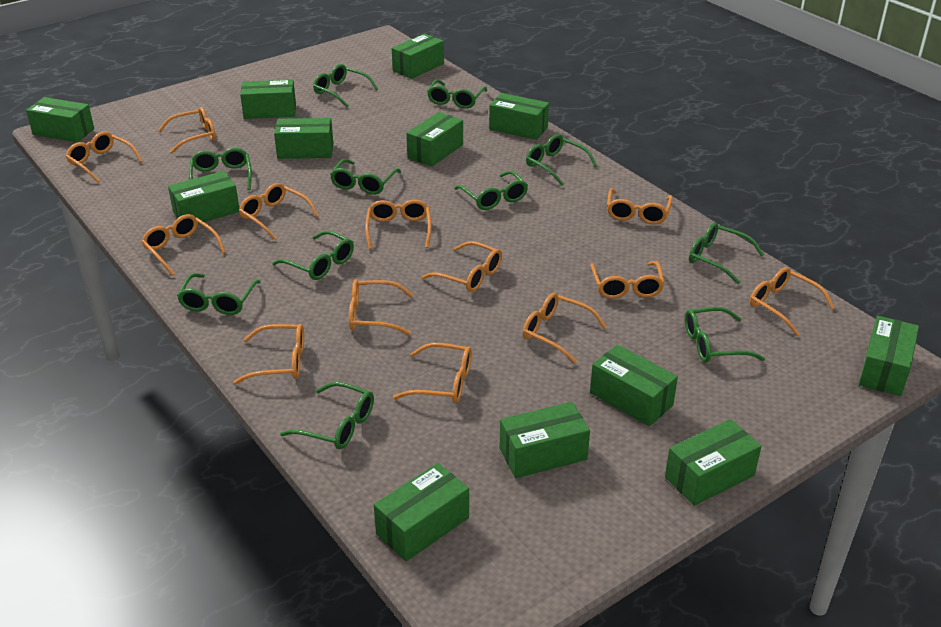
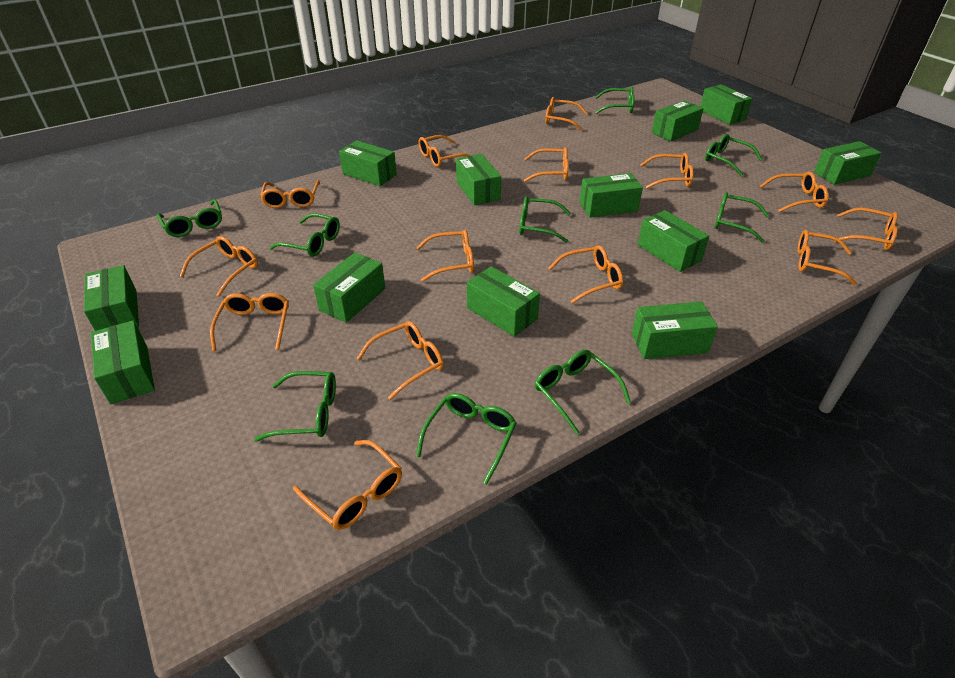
green glasses: 11 -> 9
orange glasses: 13 -> 14

